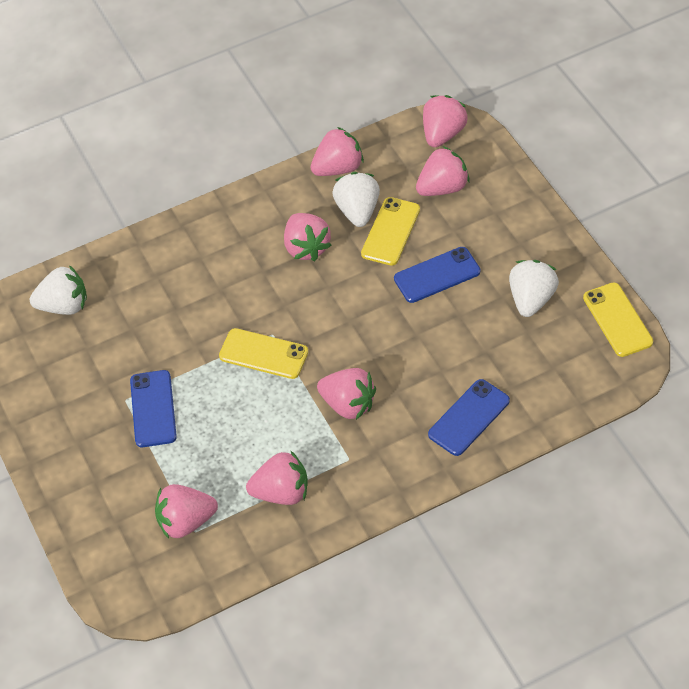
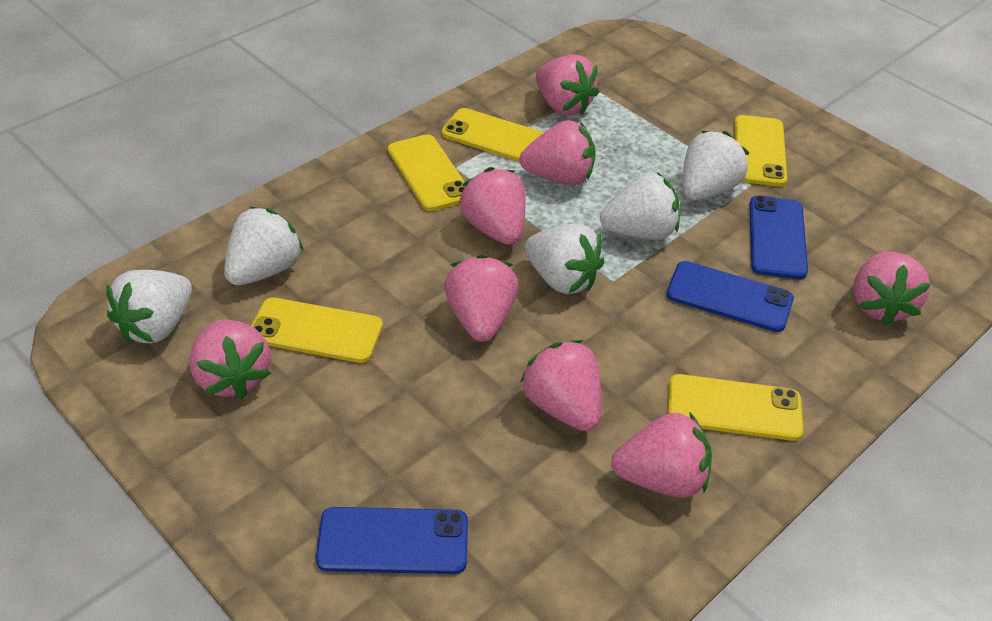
pink strawberry: 7 -> 8
white strawberry: 3 -> 5
yellow phone: 3 -> 5

